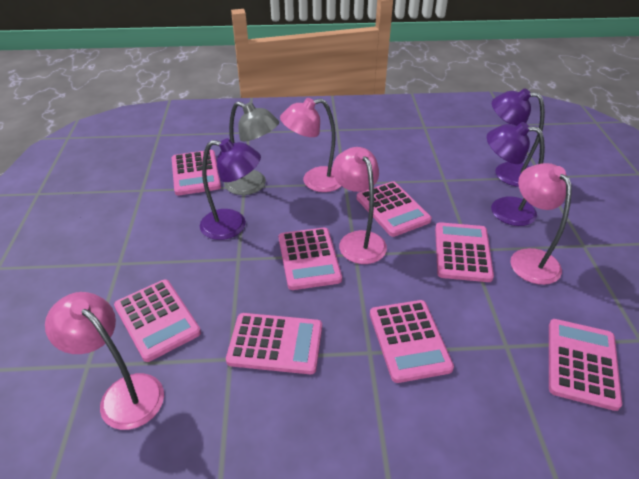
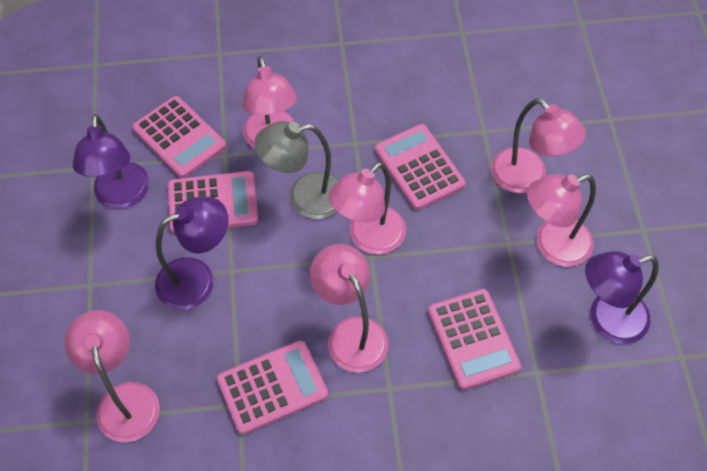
pink calculator: 8 -> 5
pink lamp: 4 -> 6

